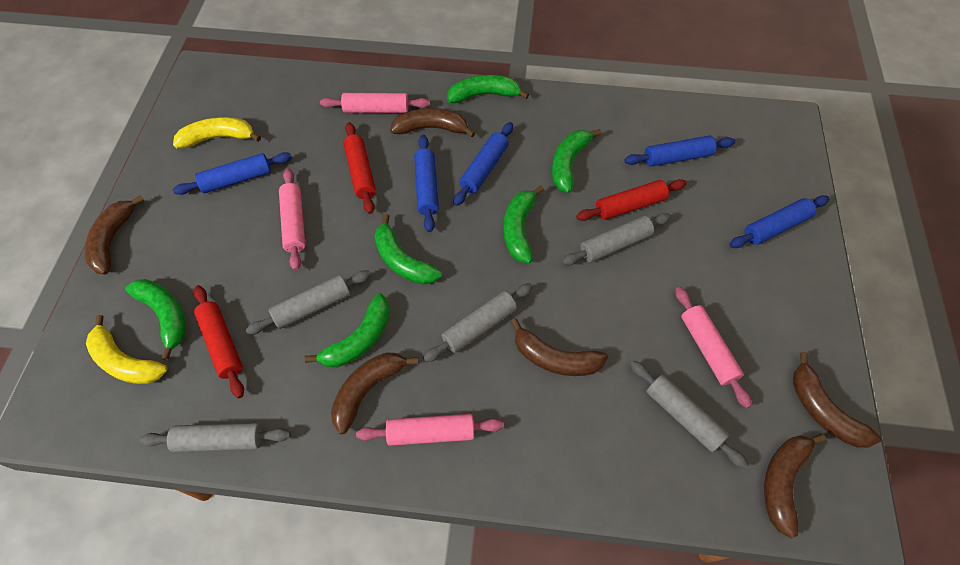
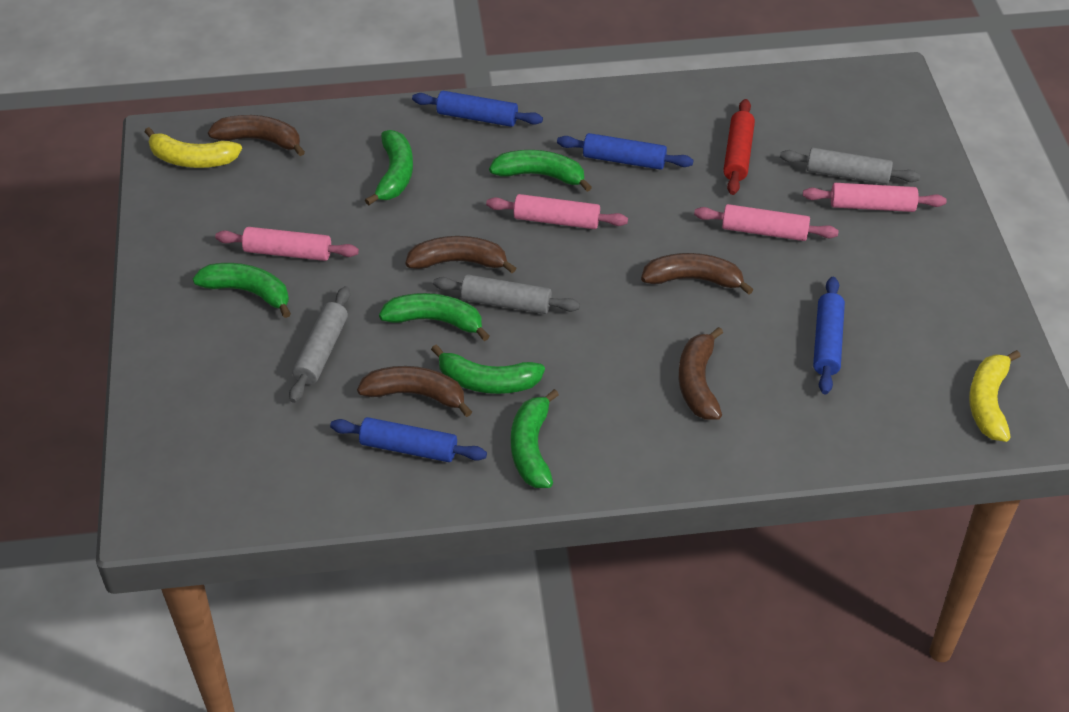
blue rolling pin: 5 -> 4
brown banana: 6 -> 5
grey rolling pin: 5 -> 3
red rolling pin: 3 -> 1

